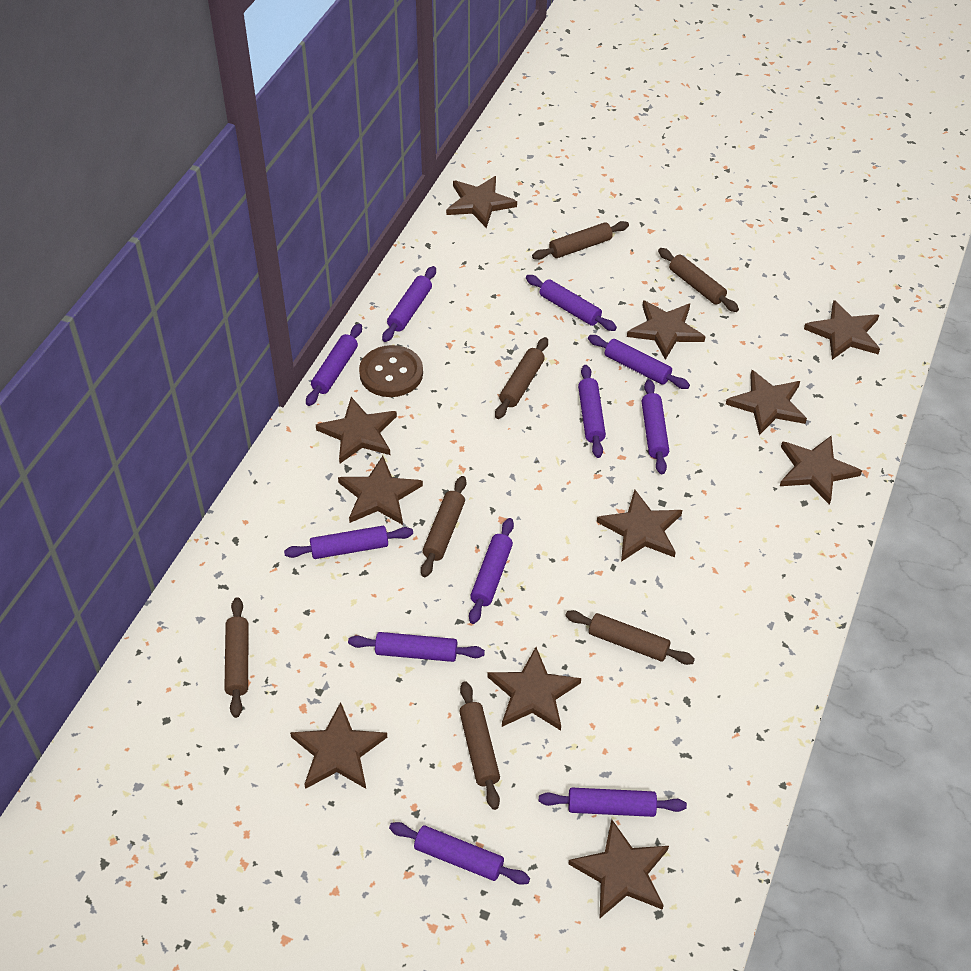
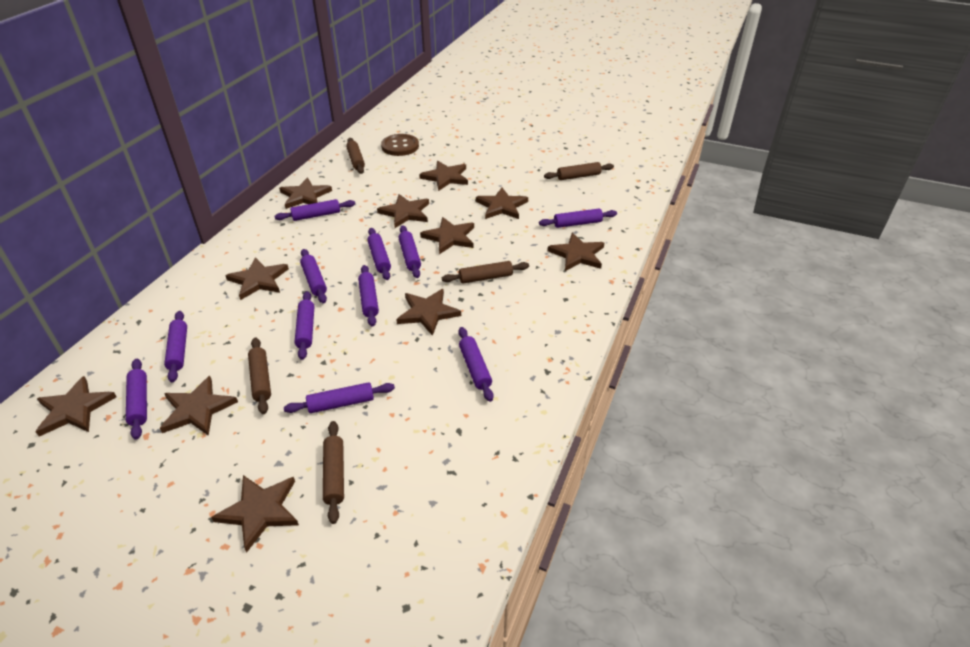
brown rolling pin: 7 -> 5

